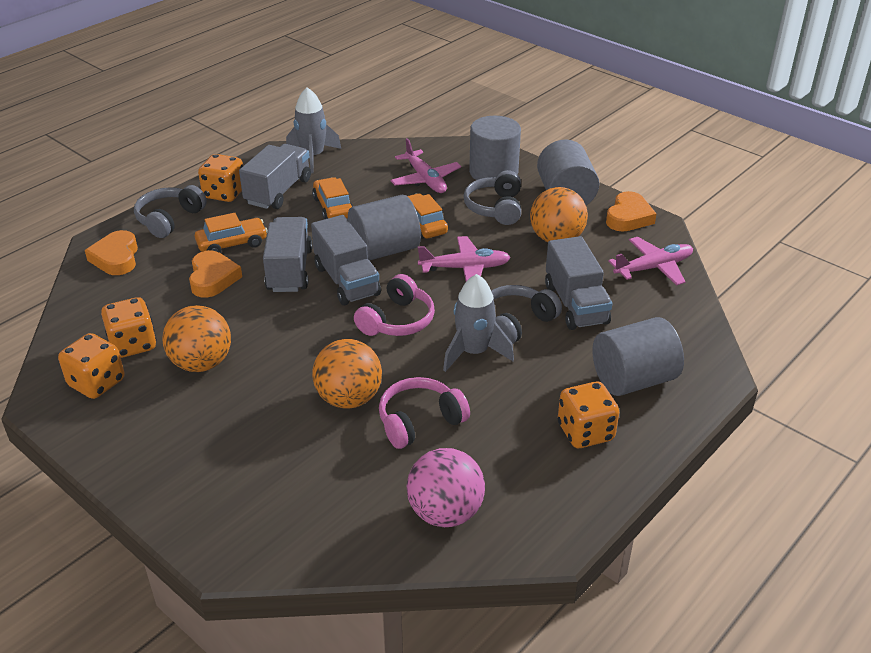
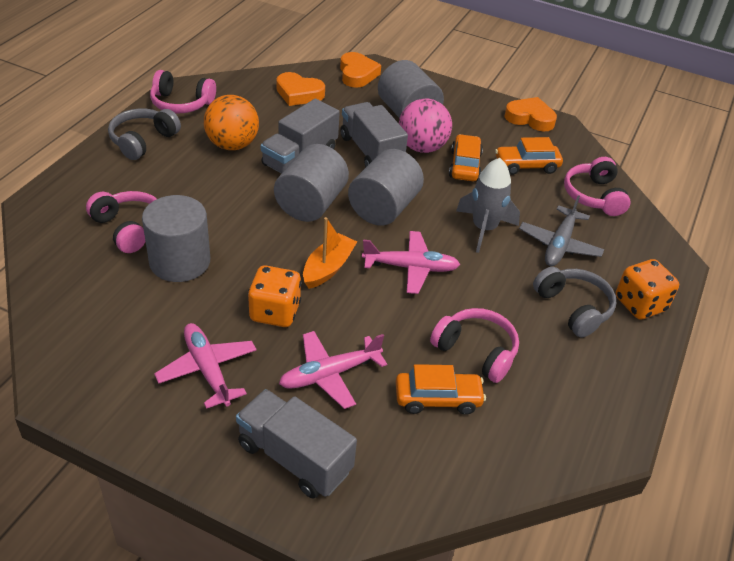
grey headphones: 3 -> 2
grey plane: 0 -> 1
grey rocket: 2 -> 1
grey truck: 4 -> 3
orange ball: 3 -> 1
orange boat: 0 -> 1
orange dice: 4 -> 2
pink headphones: 2 -> 4

